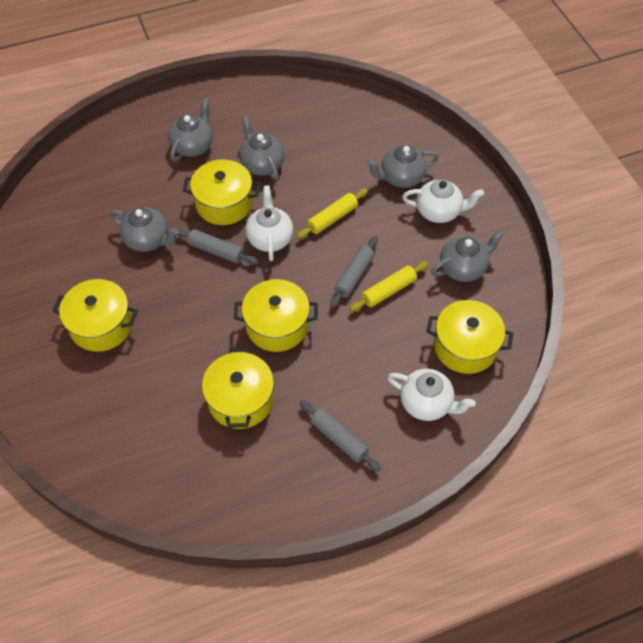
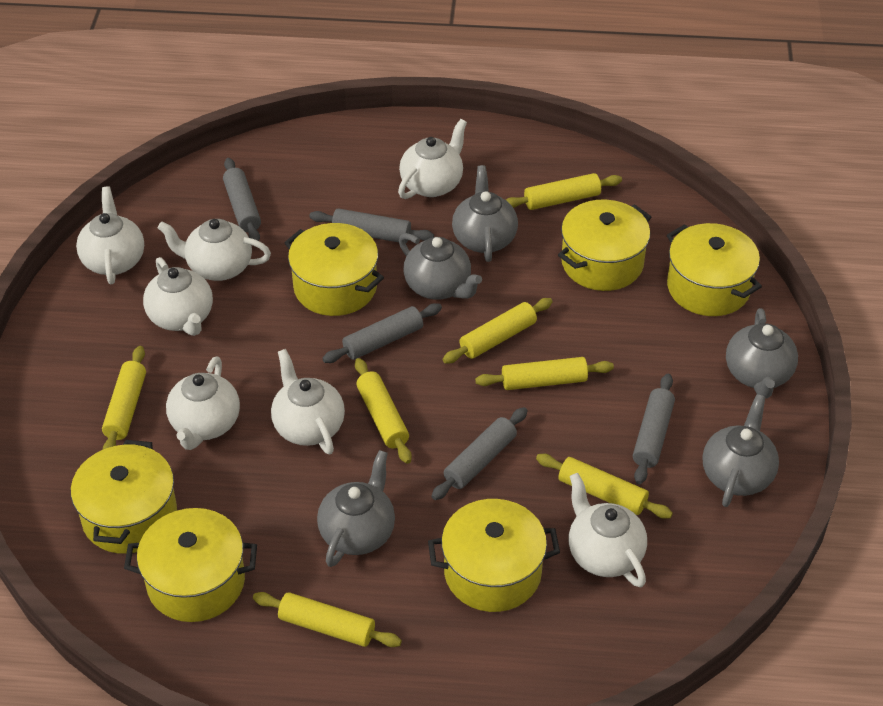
grey rolling pin: 3 -> 5
white teapot: 3 -> 7
yellow pot: 5 -> 6
yellow rolling pin: 2 -> 7

